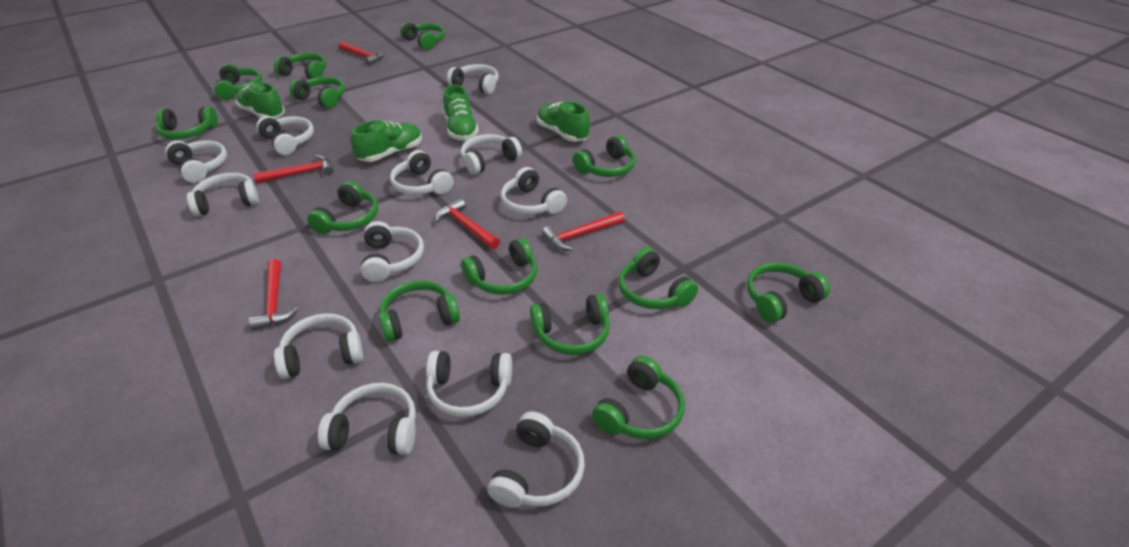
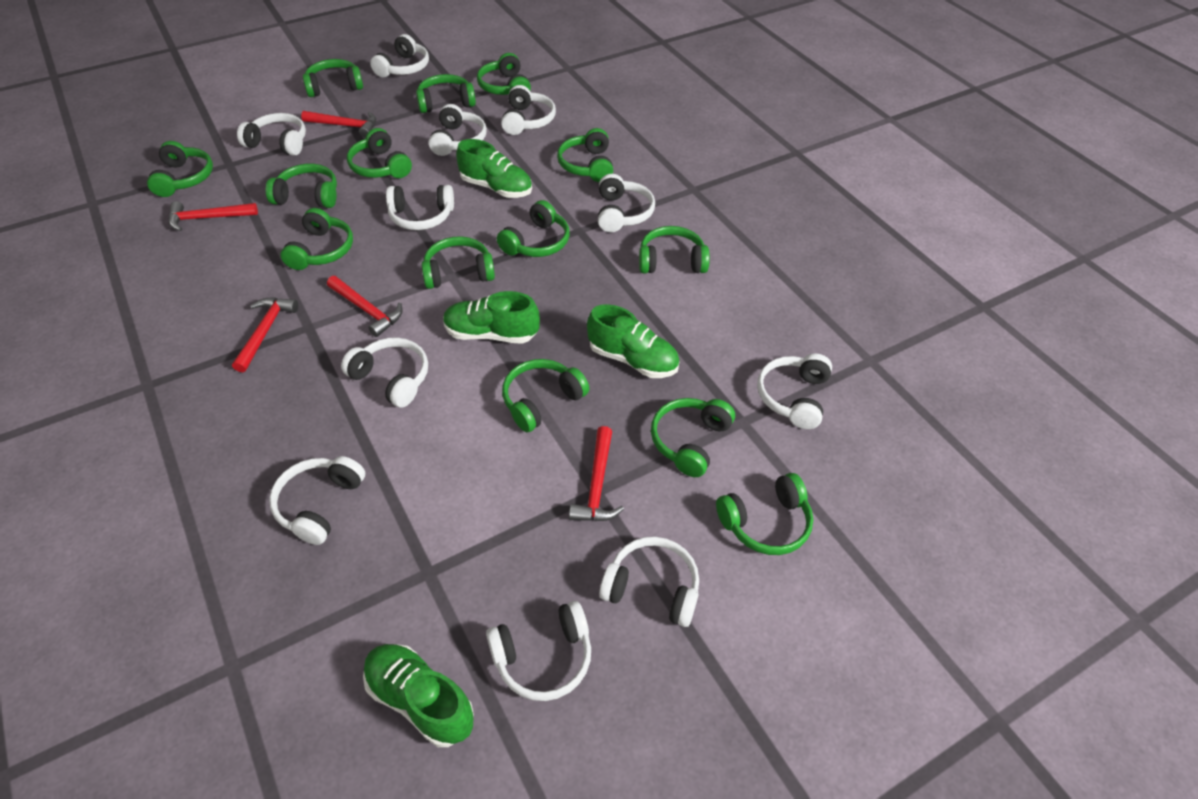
green headphones: 13 -> 14
white headphones: 12 -> 11

